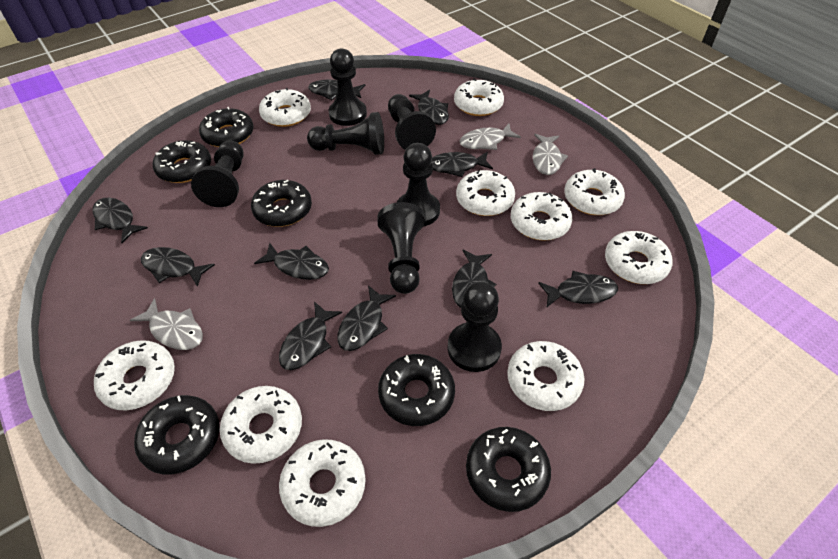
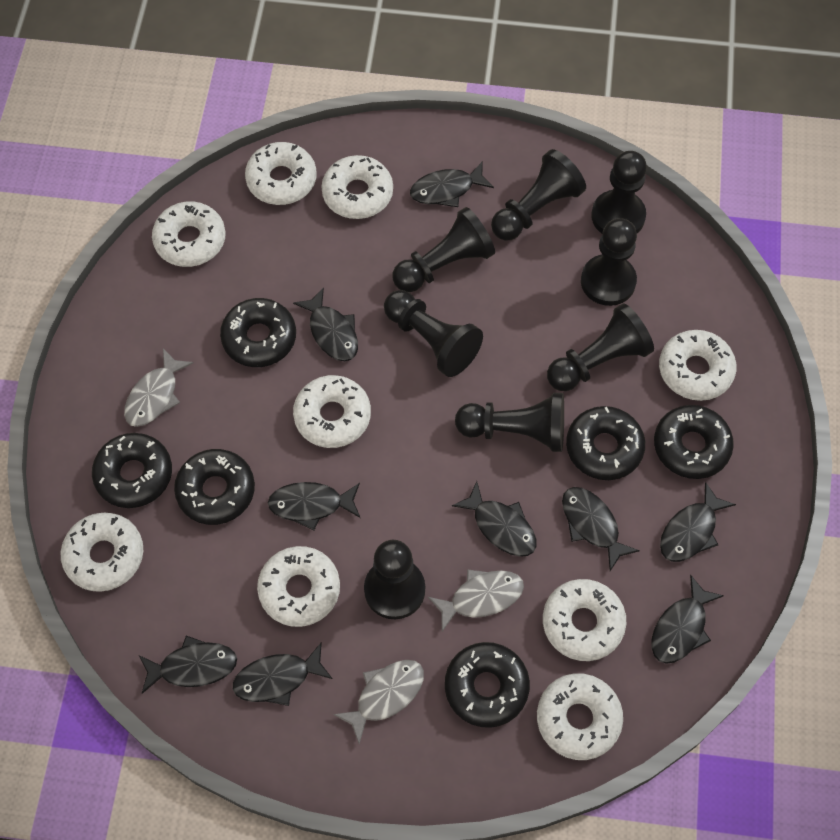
black fish: 10 -> 9
black pawn: 7 -> 8
white donut: 10 -> 9

